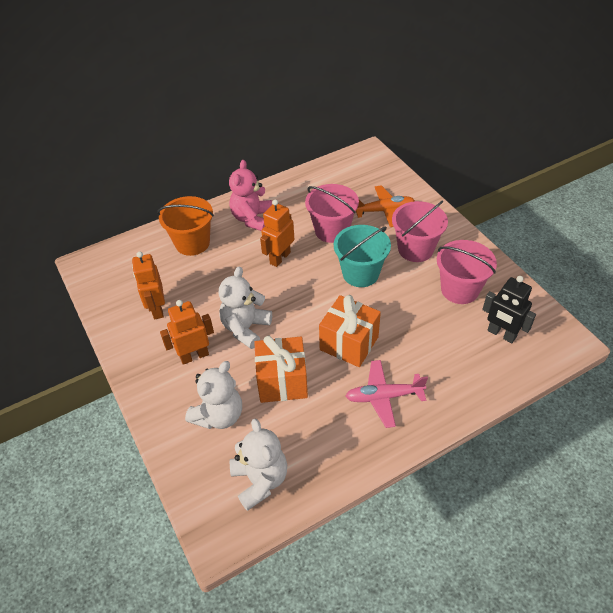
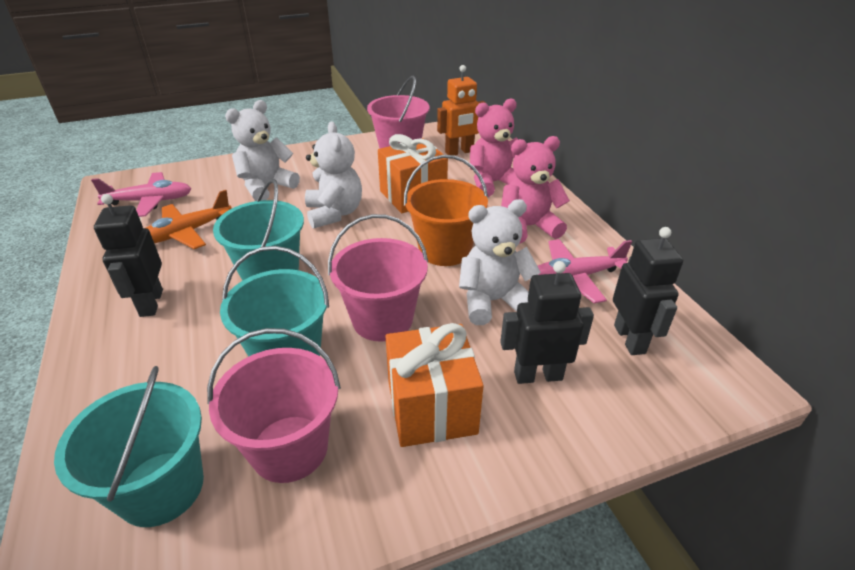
black robot: 1 -> 3
orange robot: 3 -> 1
pink plane: 1 -> 2
pink teddy bear: 1 -> 2
turquoise bucket: 1 -> 3

